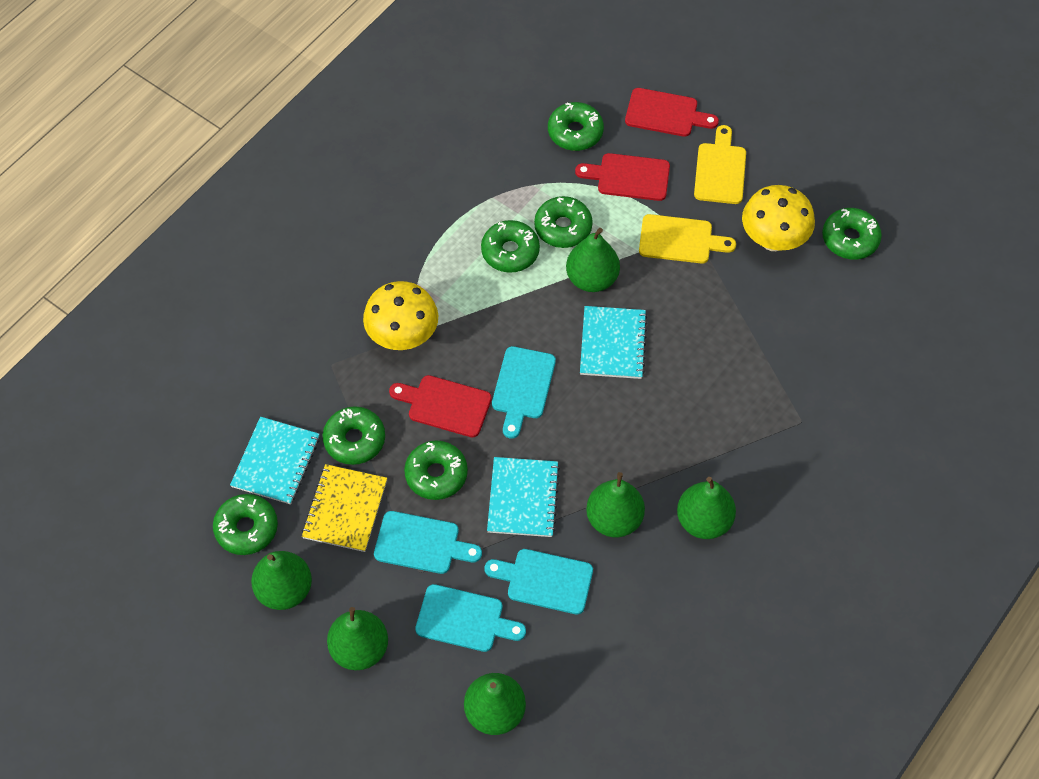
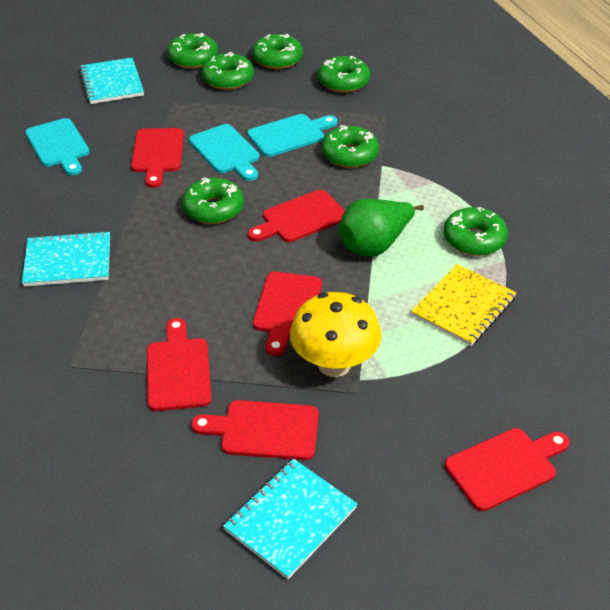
green pear: 6 -> 1
red cutting board: 3 -> 6
turquoise cutting board: 4 -> 3
yellow cutting board: 2 -> 0
yellow mushroom: 2 -> 1

